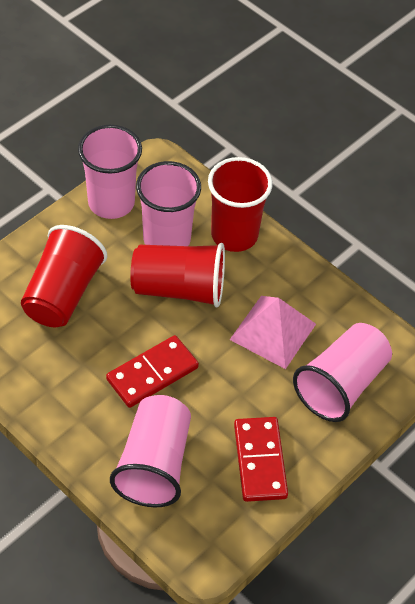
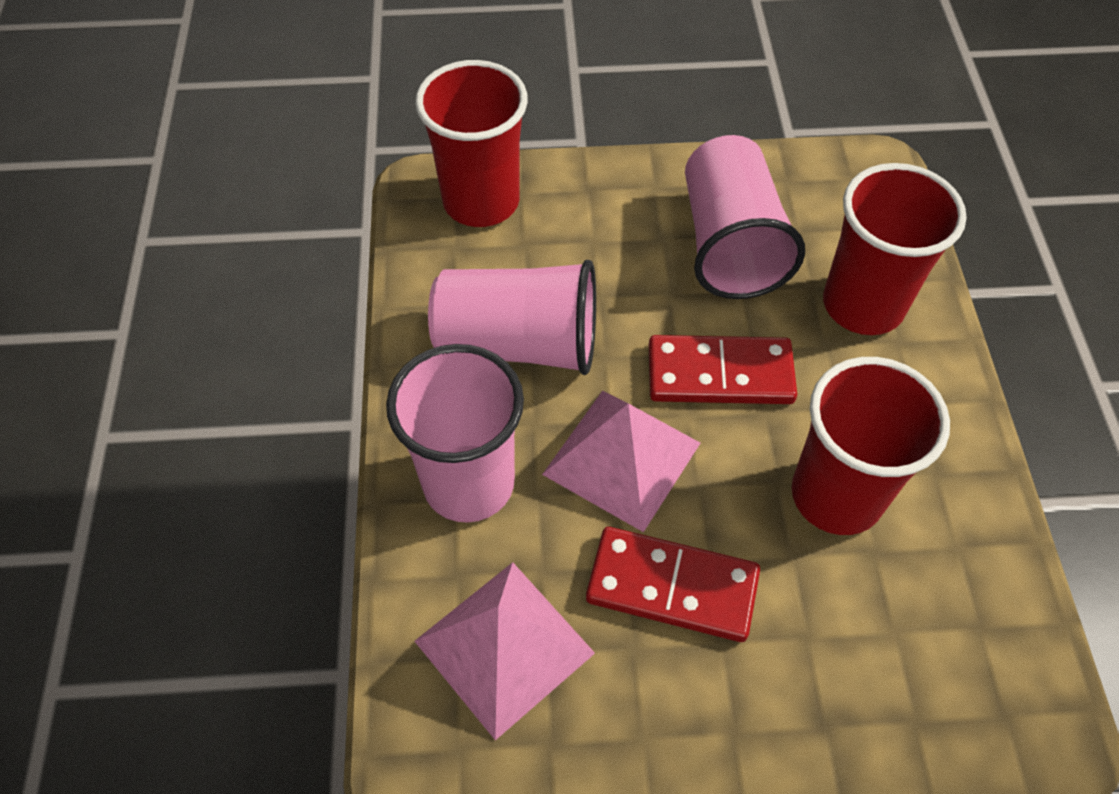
pink cup: 4 -> 3
pink pyramid: 1 -> 2

